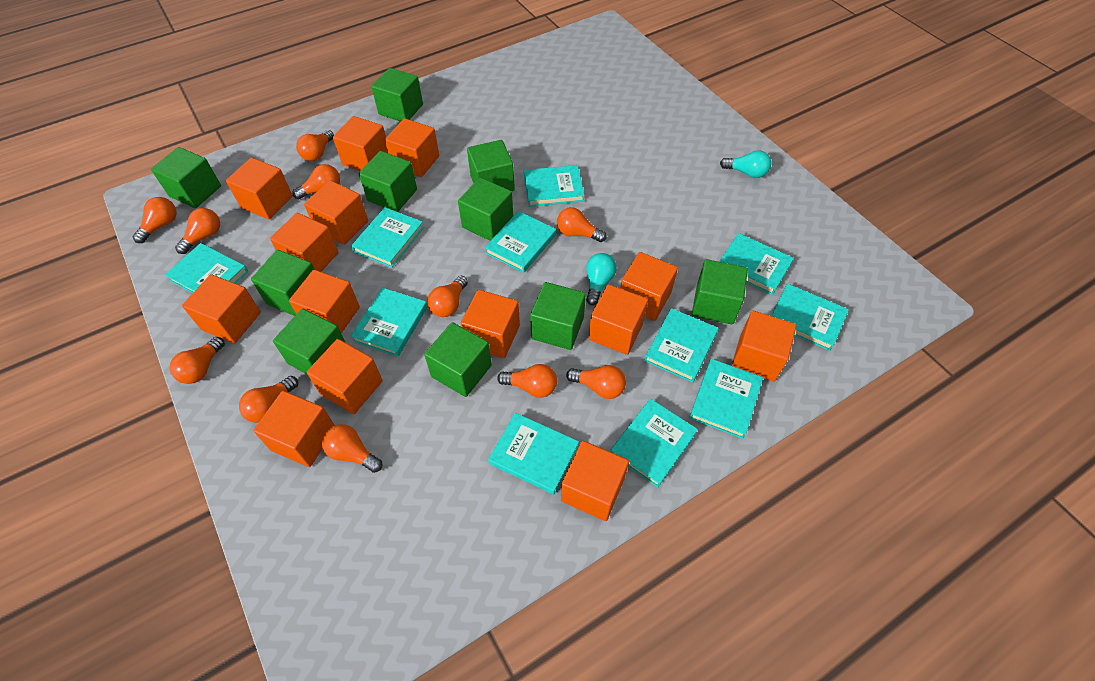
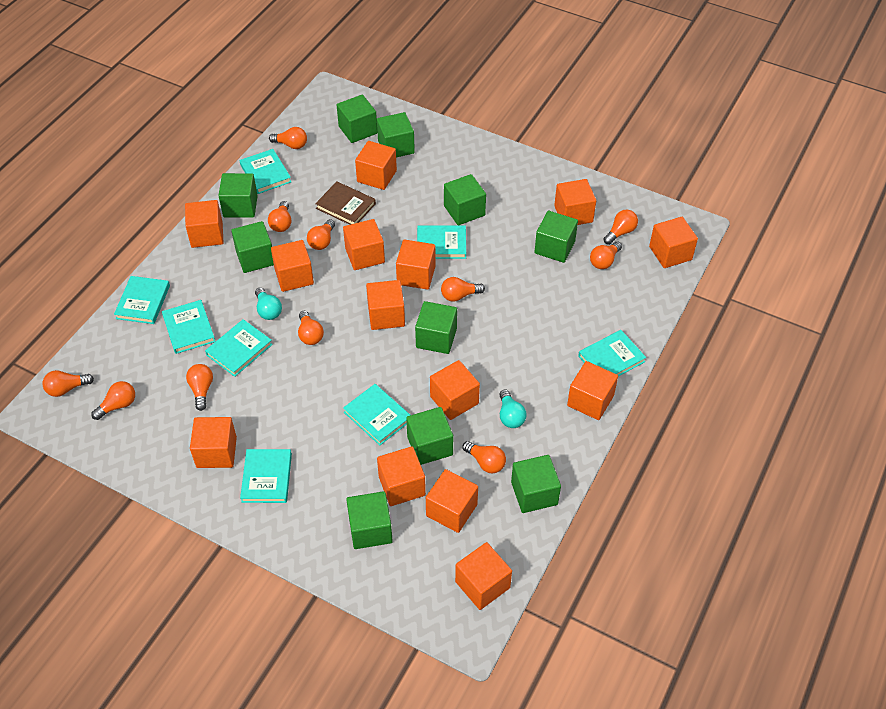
brown book: 0 -> 1
turquoise book: 11 -> 8

